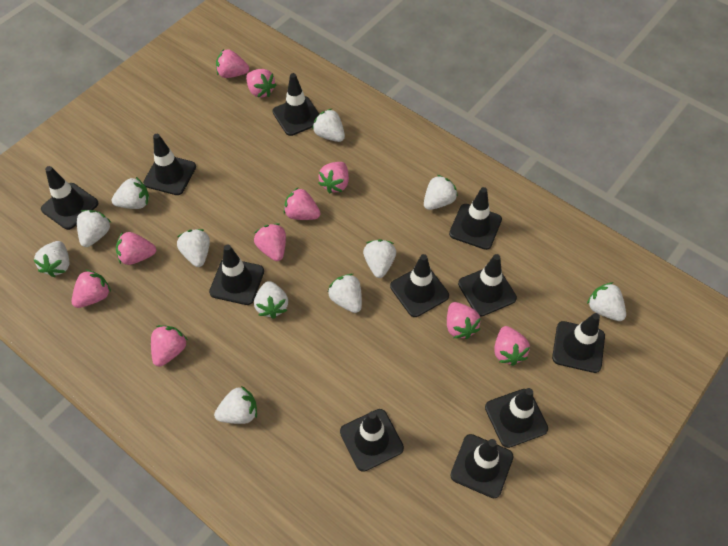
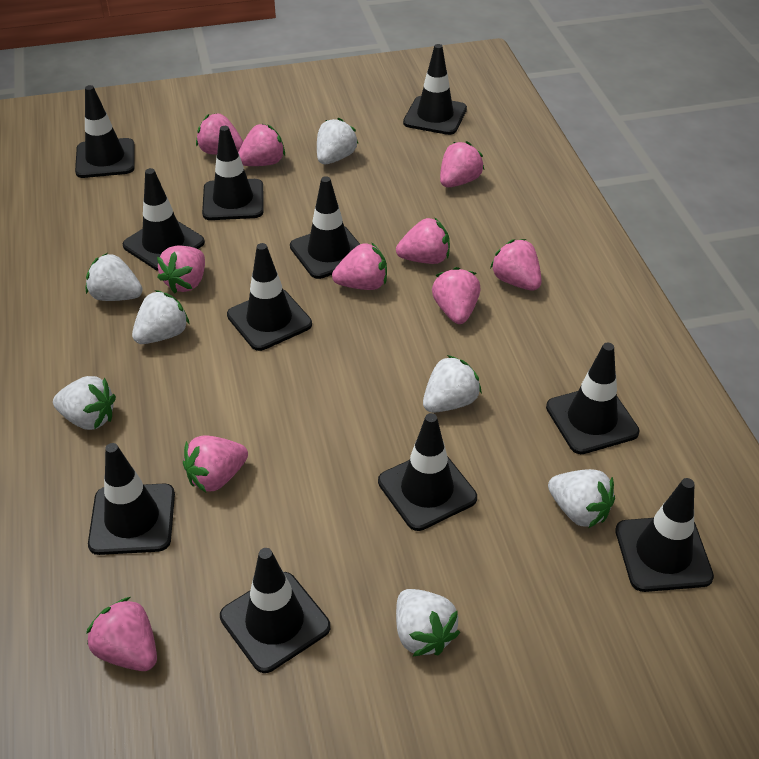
white strawberry: 11 -> 7

